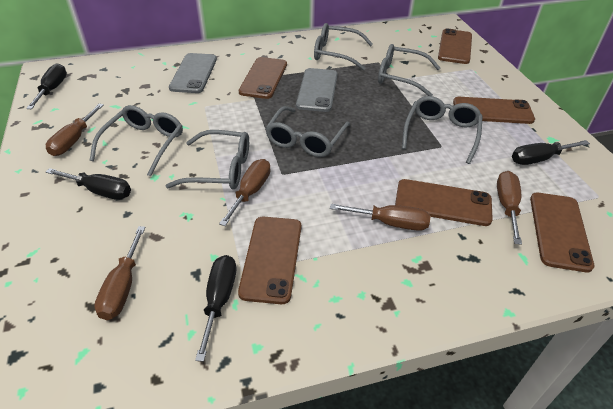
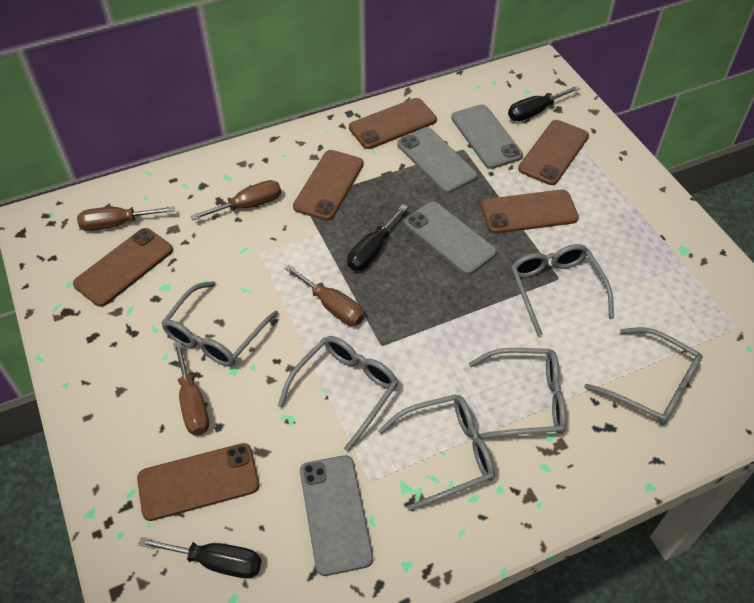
black screwdriver: 4 -> 3
brown screwdriver: 5 -> 4
grey phone: 2 -> 4

